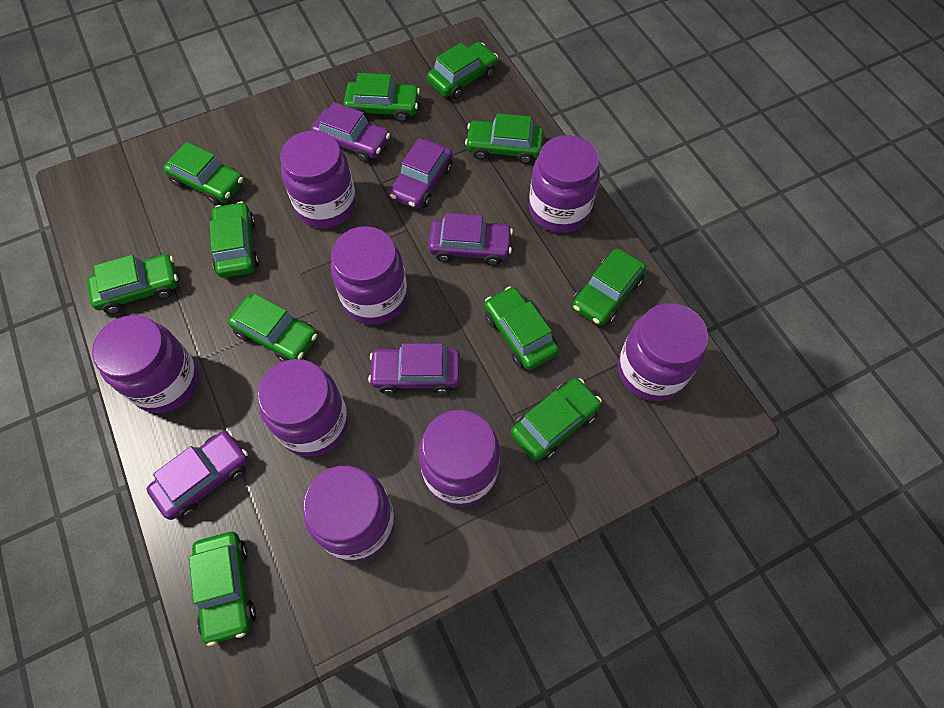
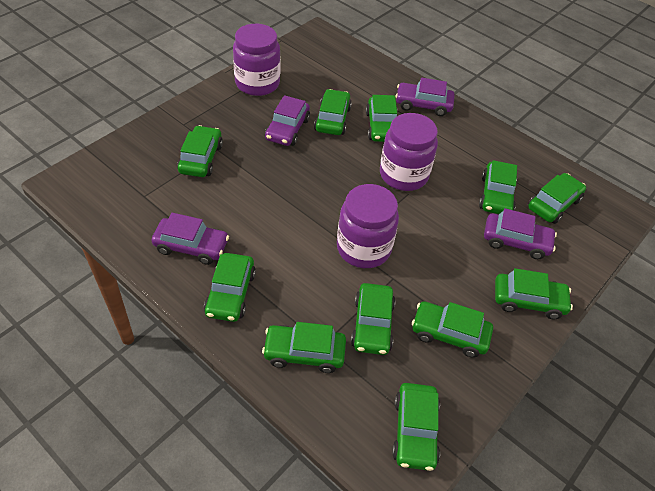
purple car: 5 -> 4
purple jar: 8 -> 3

